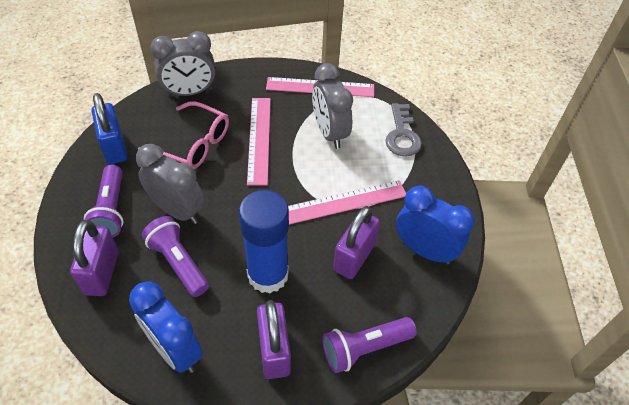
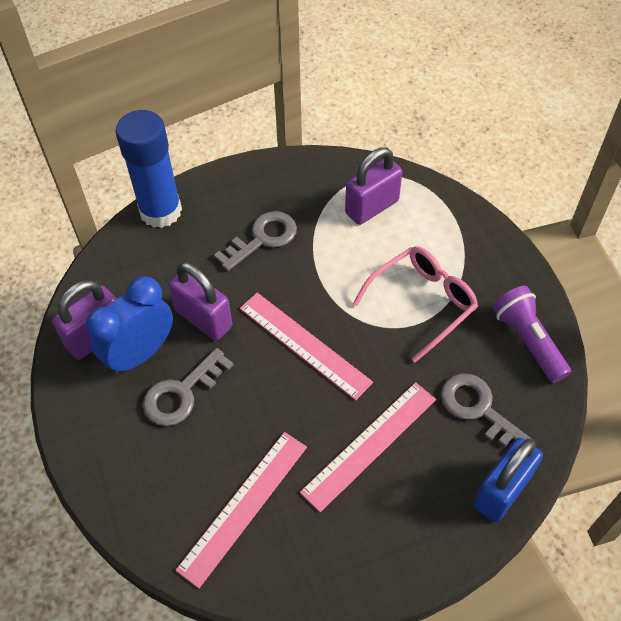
blue clock: 2 -> 1
grey clock: 3 -> 0
grey key: 1 -> 3
purple flashlight: 3 -> 1

